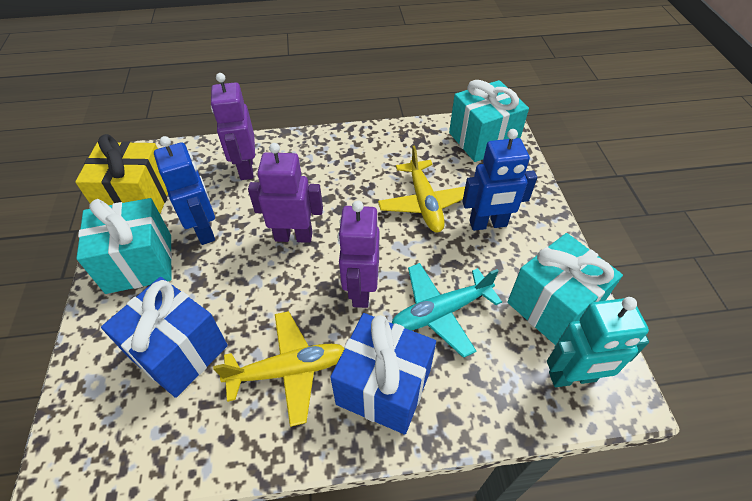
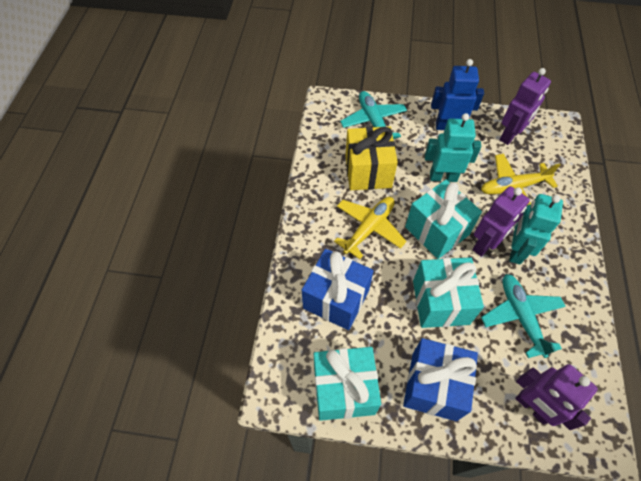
blue robot: 2 -> 1
turquoise plane: 1 -> 2
turquoise robot: 1 -> 2

